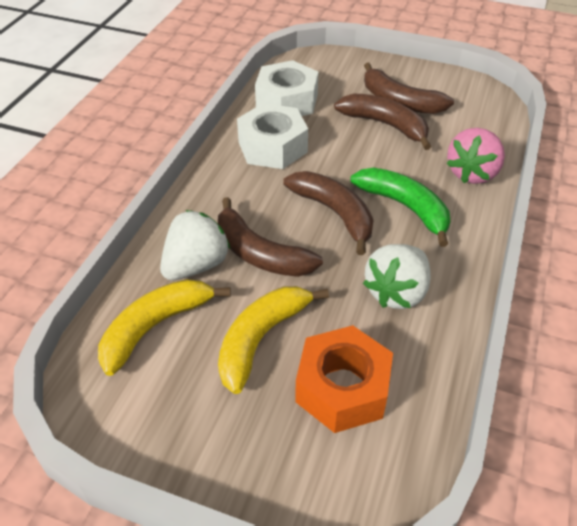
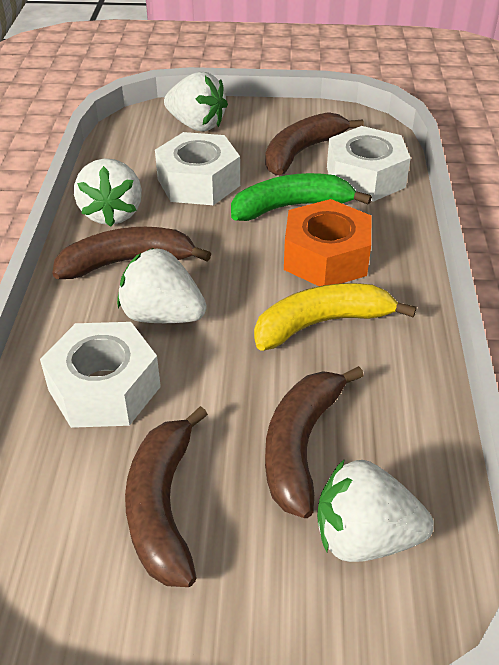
pink strawberry: 1 -> 0
white nut: 2 -> 3
white strawberry: 2 -> 4
yellow banana: 2 -> 1

